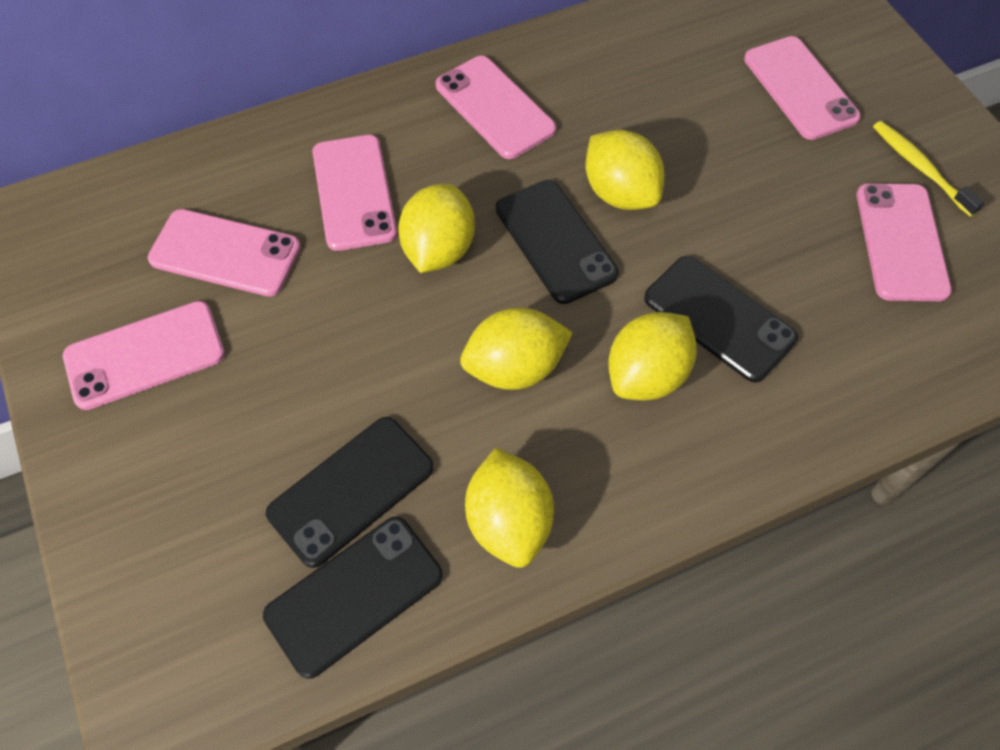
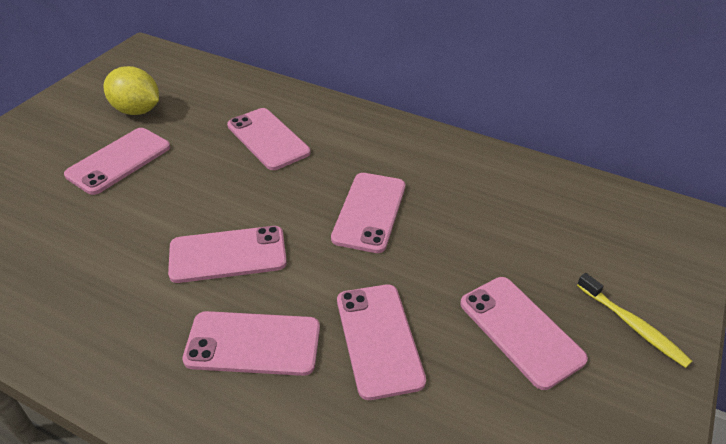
black phone: 4 -> 0
pink phone: 6 -> 7
yellow lemon: 5 -> 1

